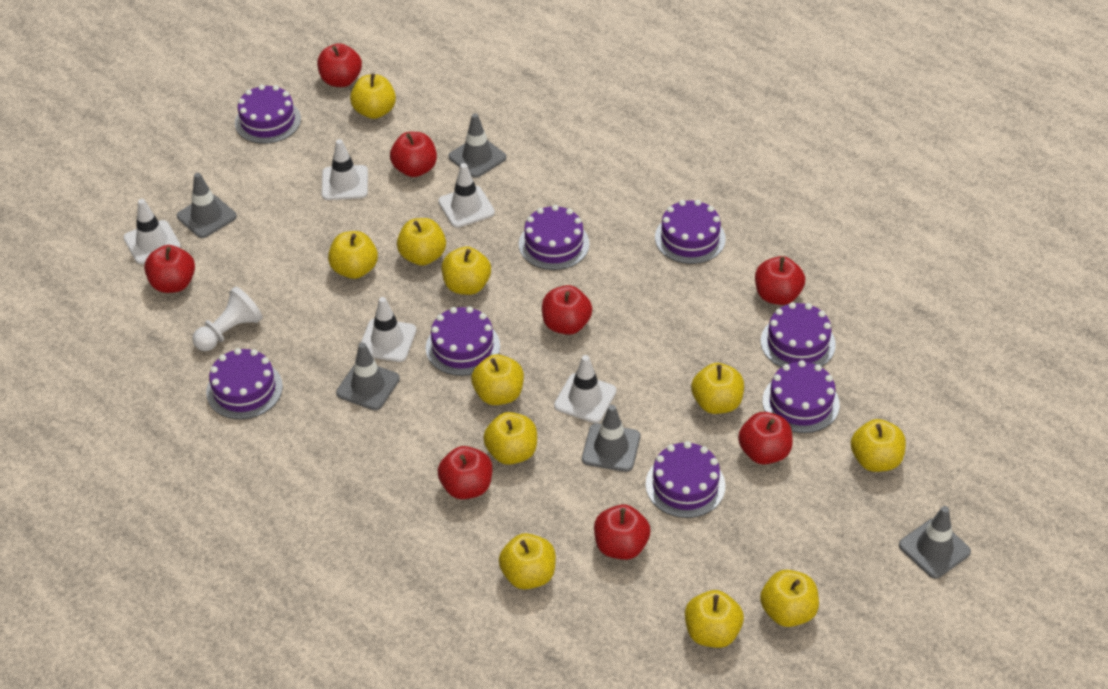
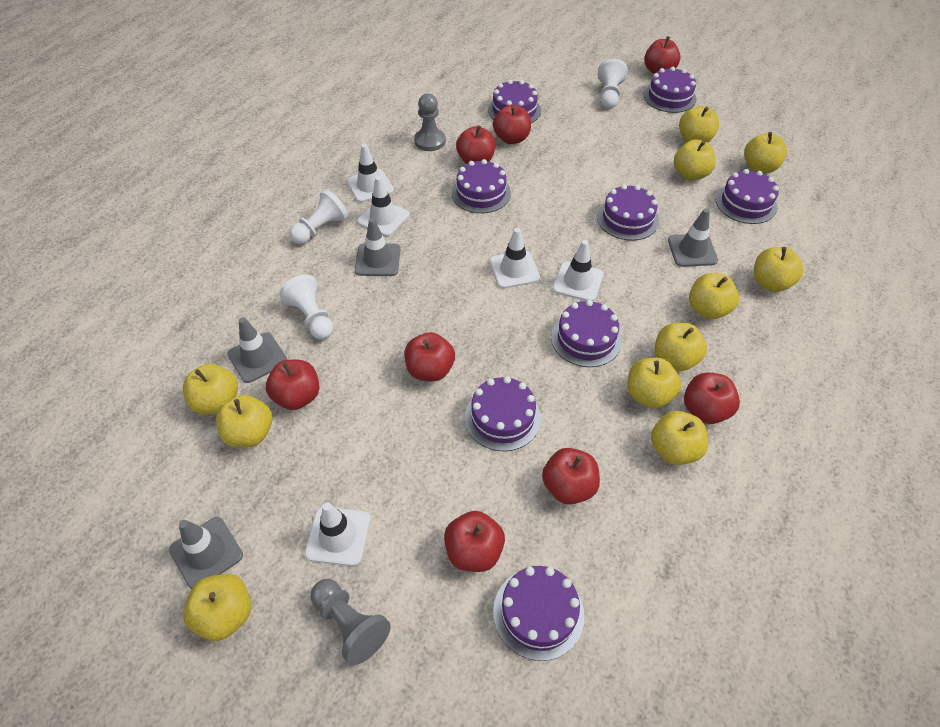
grey pawn: 0 -> 2
grey traffic cone: 5 -> 4
white pawn: 1 -> 3

